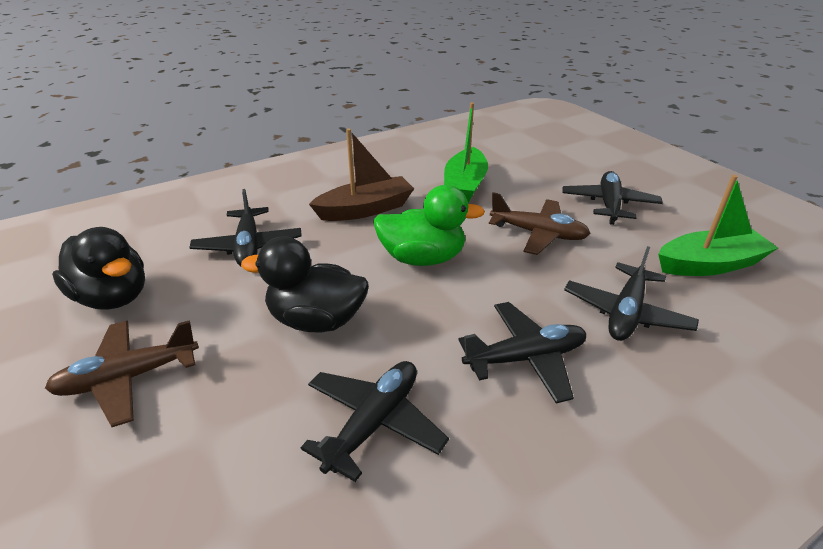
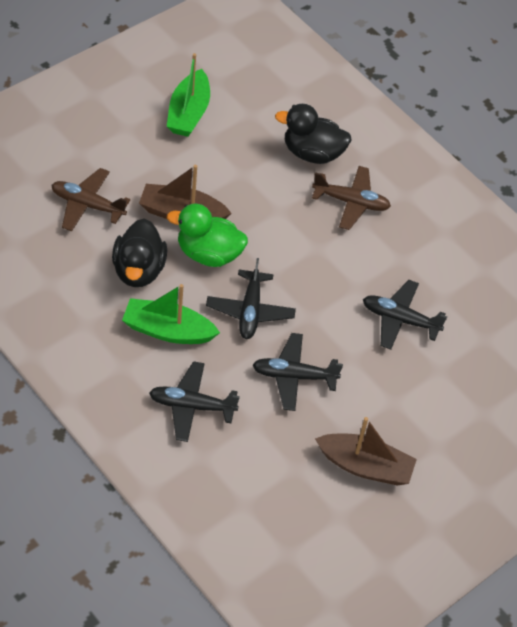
black plane: 5 -> 4
brown boat: 1 -> 2

